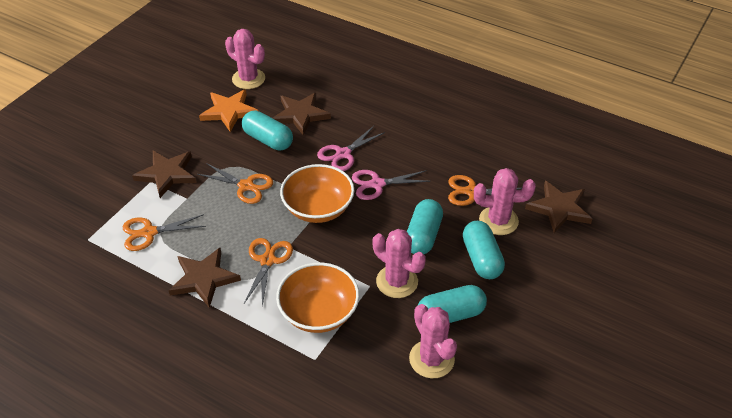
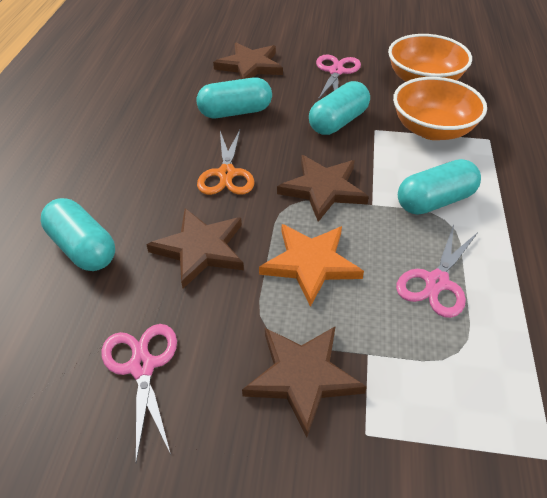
orange scissors: 4 -> 1
pink cactus: 4 -> 0
pink scissors: 2 -> 3

